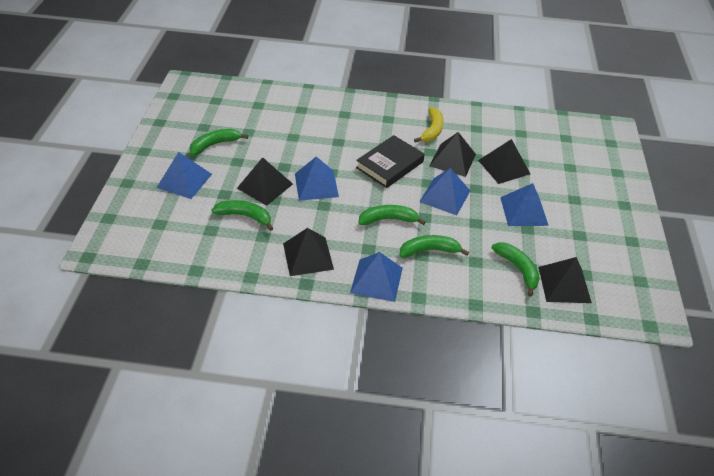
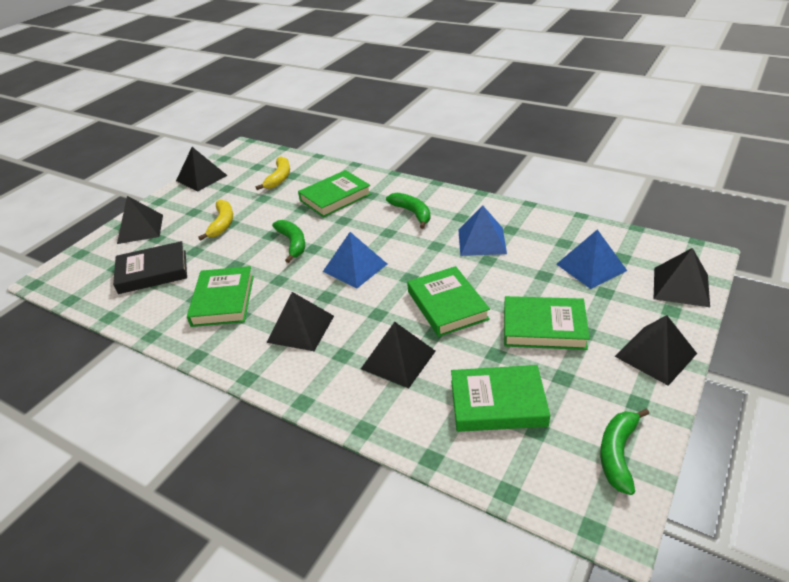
black pyramid: 5 -> 6
blue pyramid: 5 -> 3
green banana: 5 -> 3
green book: 0 -> 5
yellow banana: 1 -> 2

